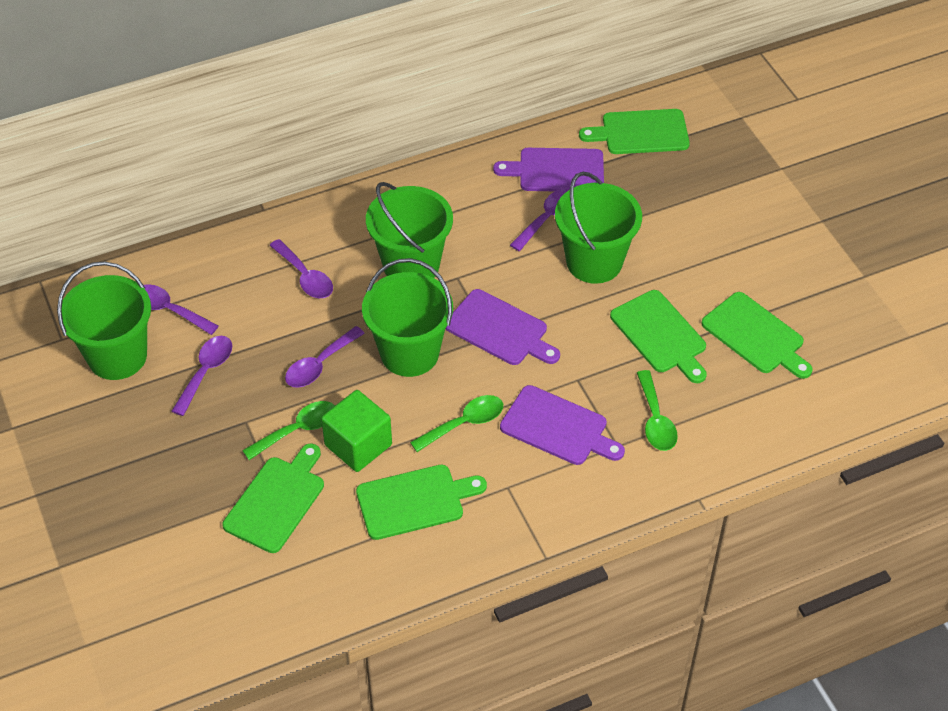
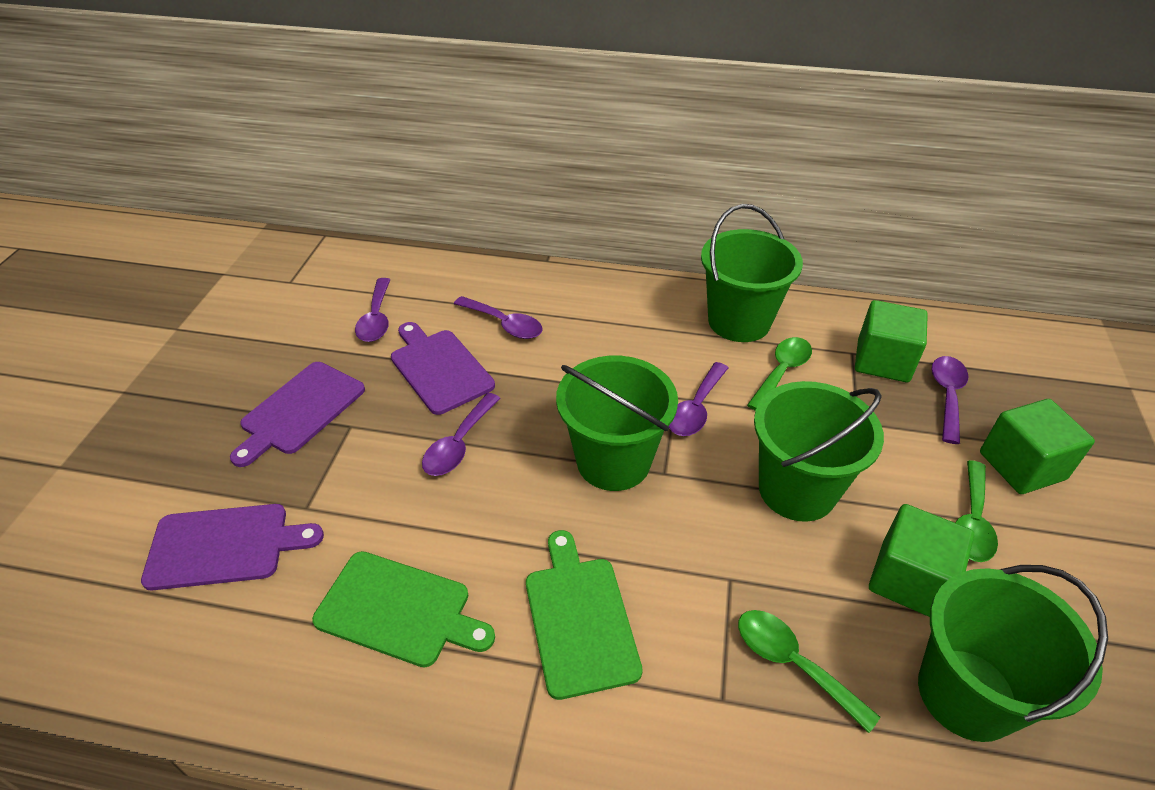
green cube: 1 -> 3
green cutting board: 5 -> 2

